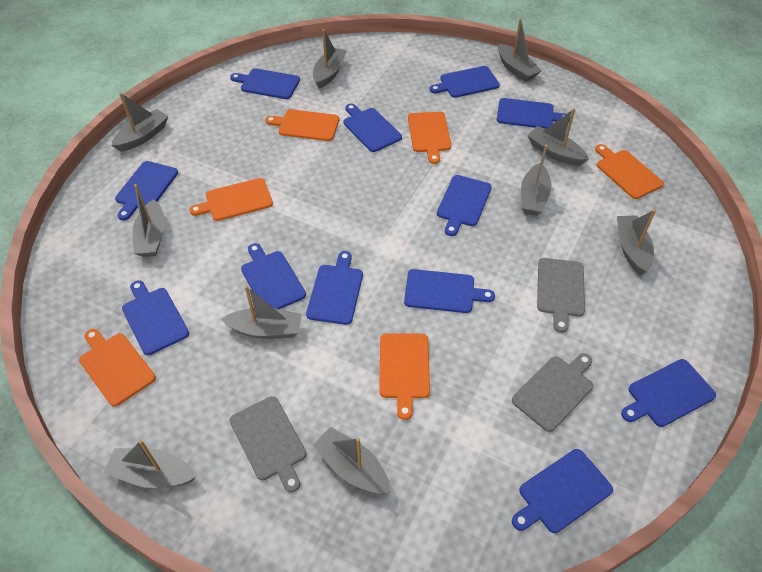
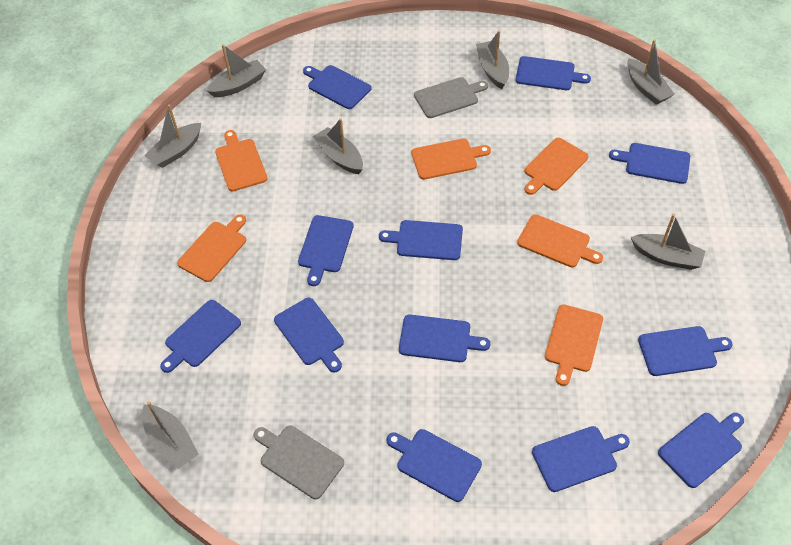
grey boat: 10 -> 7
grey cutting board: 3 -> 2

